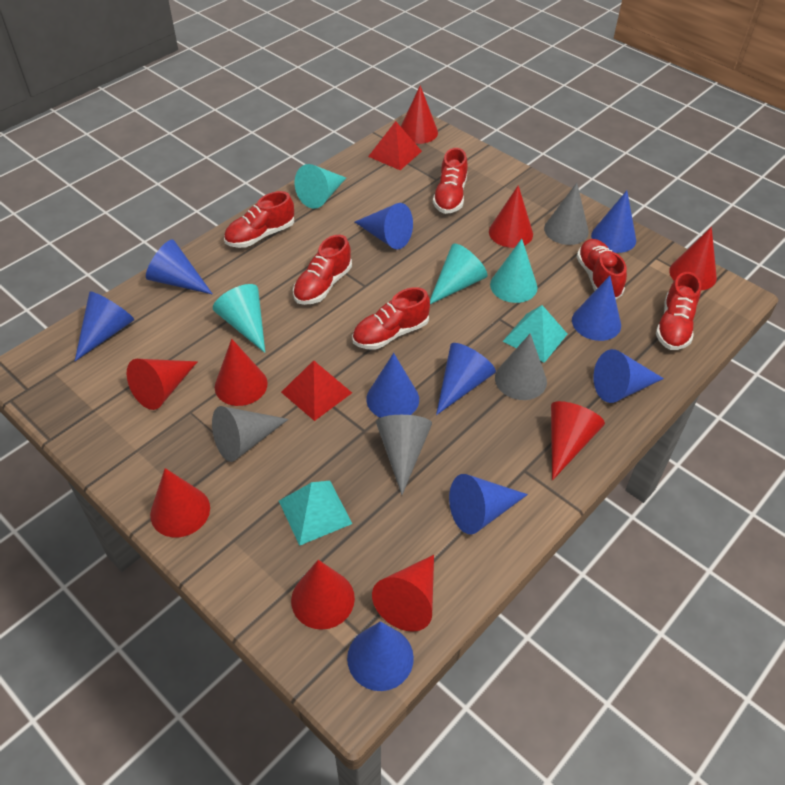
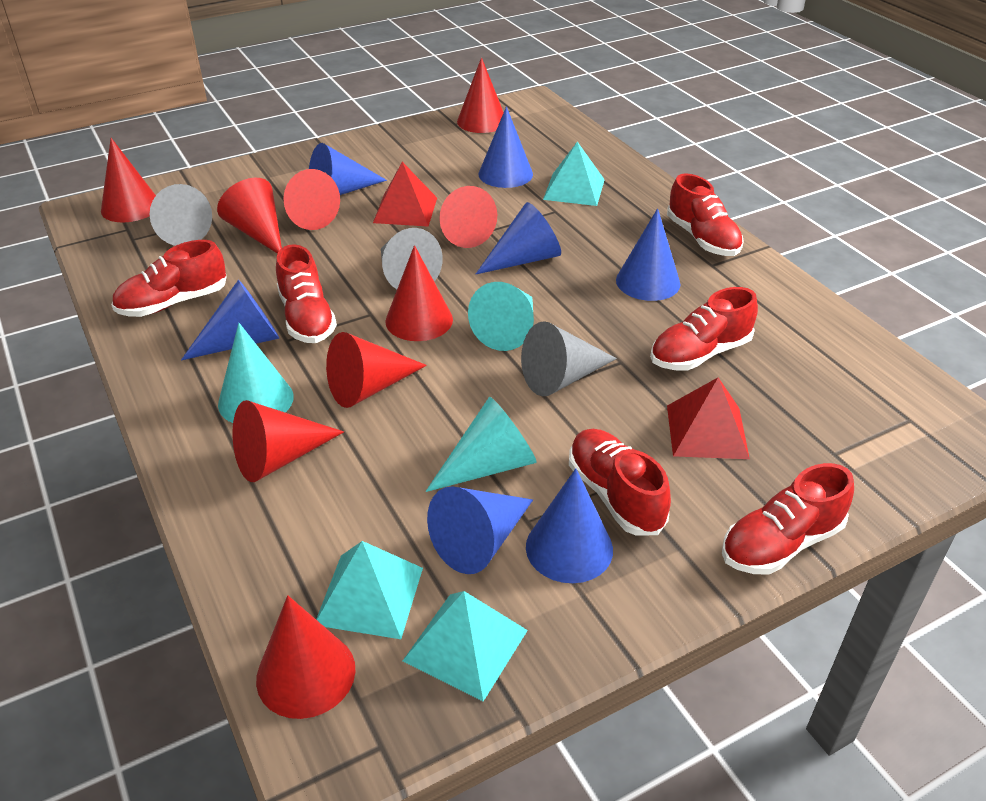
blue cone: 10 -> 7
grey cone: 4 -> 3
turquoise cone: 4 -> 3
turquoise pyramid: 2 -> 3

